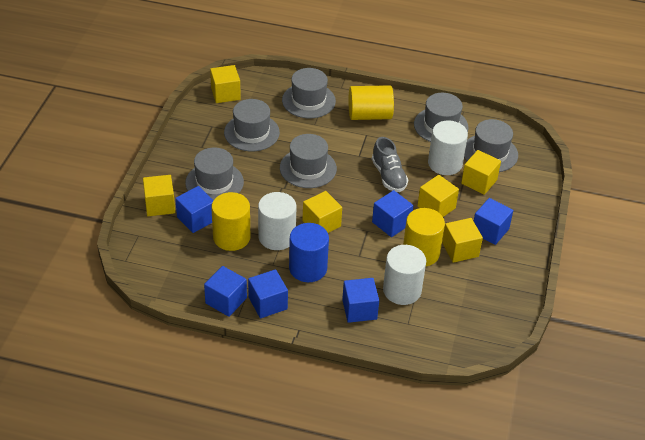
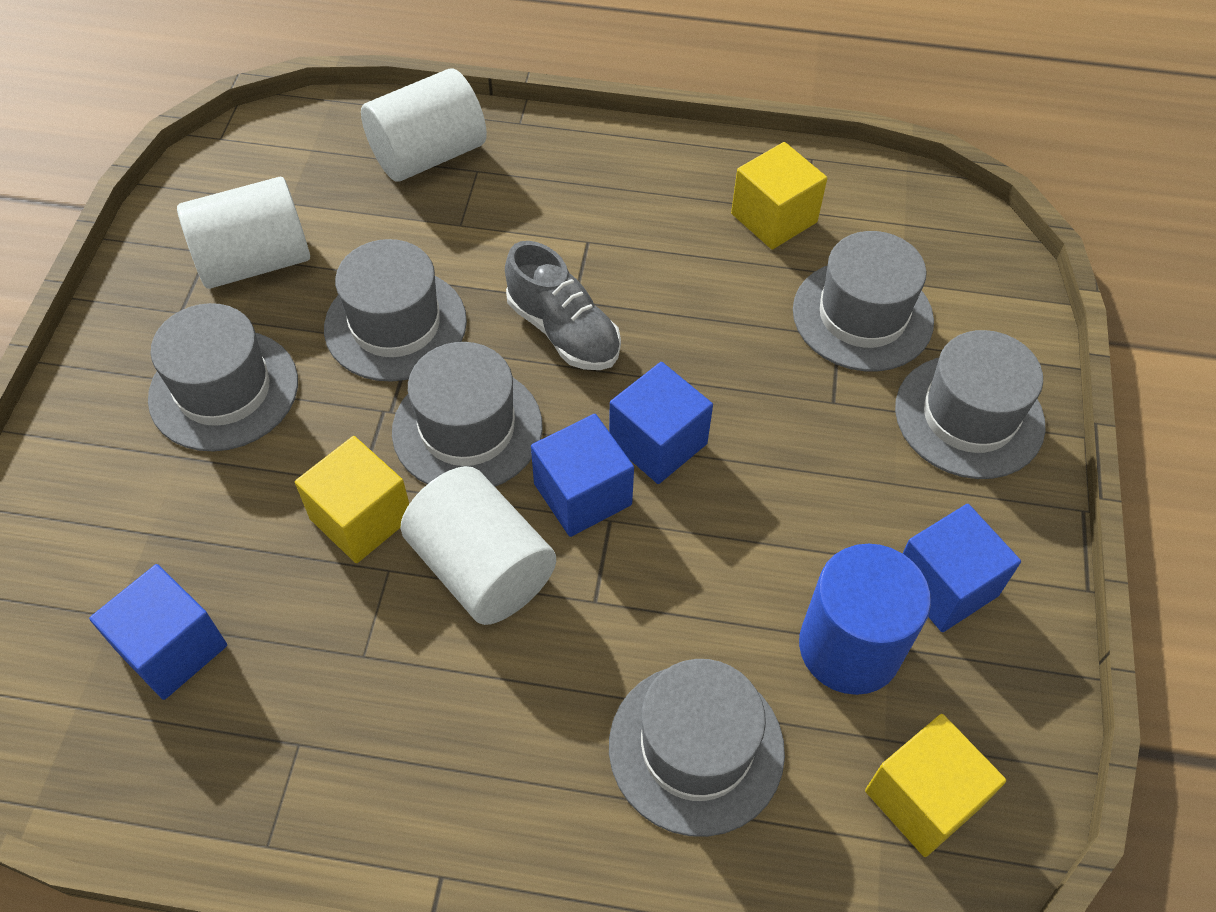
blue cube: 6 -> 4
yellow cube: 6 -> 3
yellow cylinder: 3 -> 0

